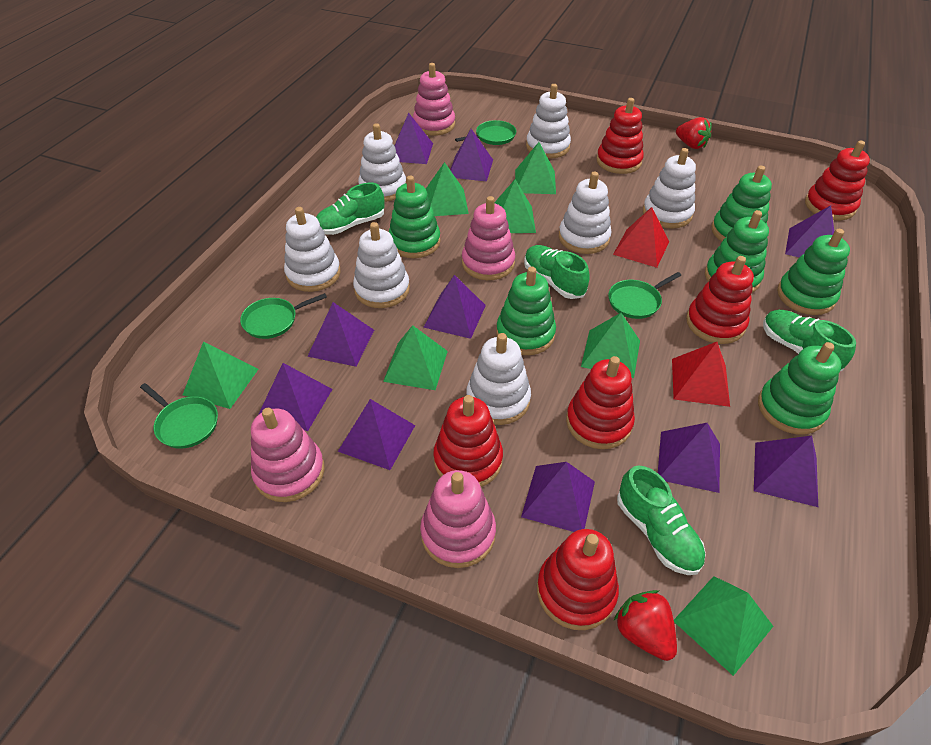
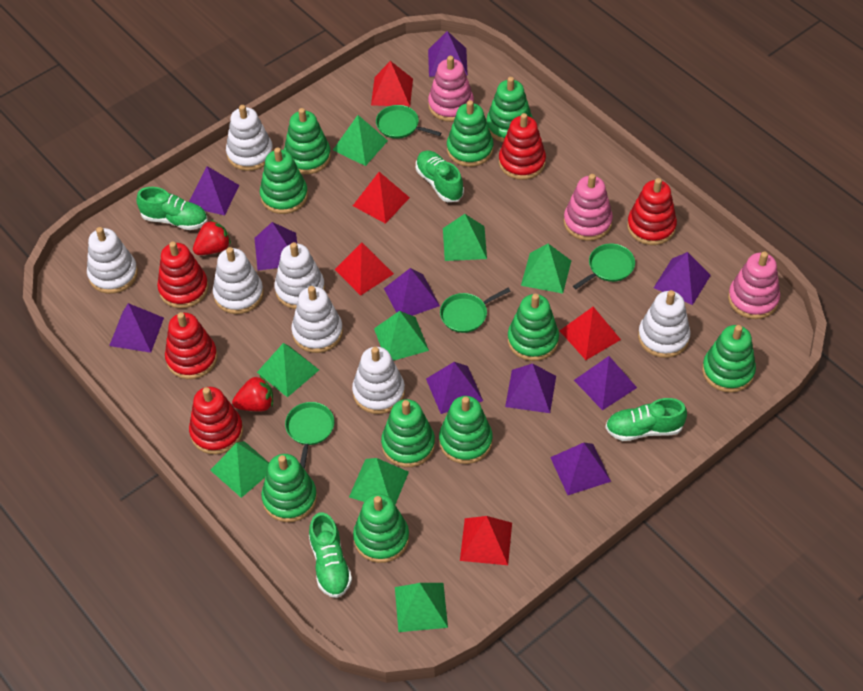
green pyramid: 7 -> 8
green stacking toy: 6 -> 10
pink stacking toy: 4 -> 3
red pyramid: 2 -> 5
red stacking toy: 6 -> 5

